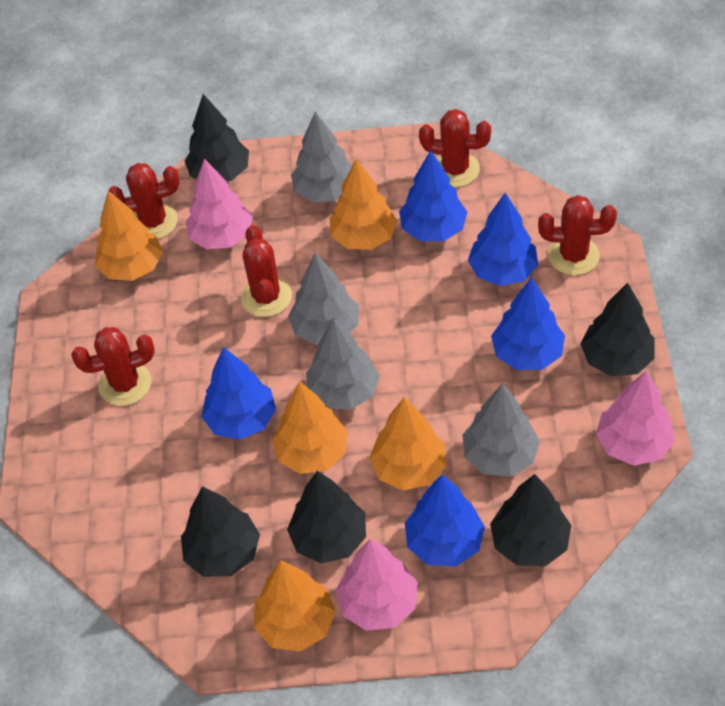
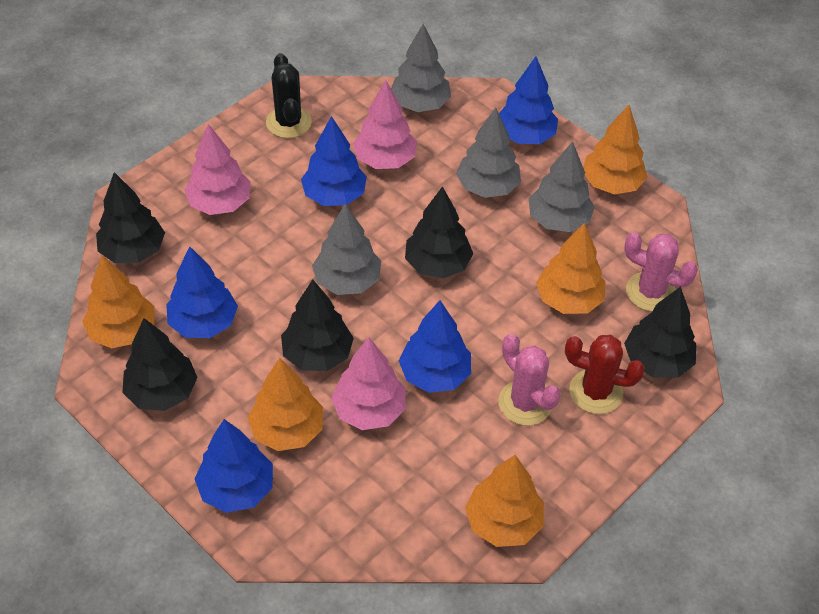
black cactus: 0 -> 1
pink cactus: 0 -> 2
red cactus: 5 -> 1

